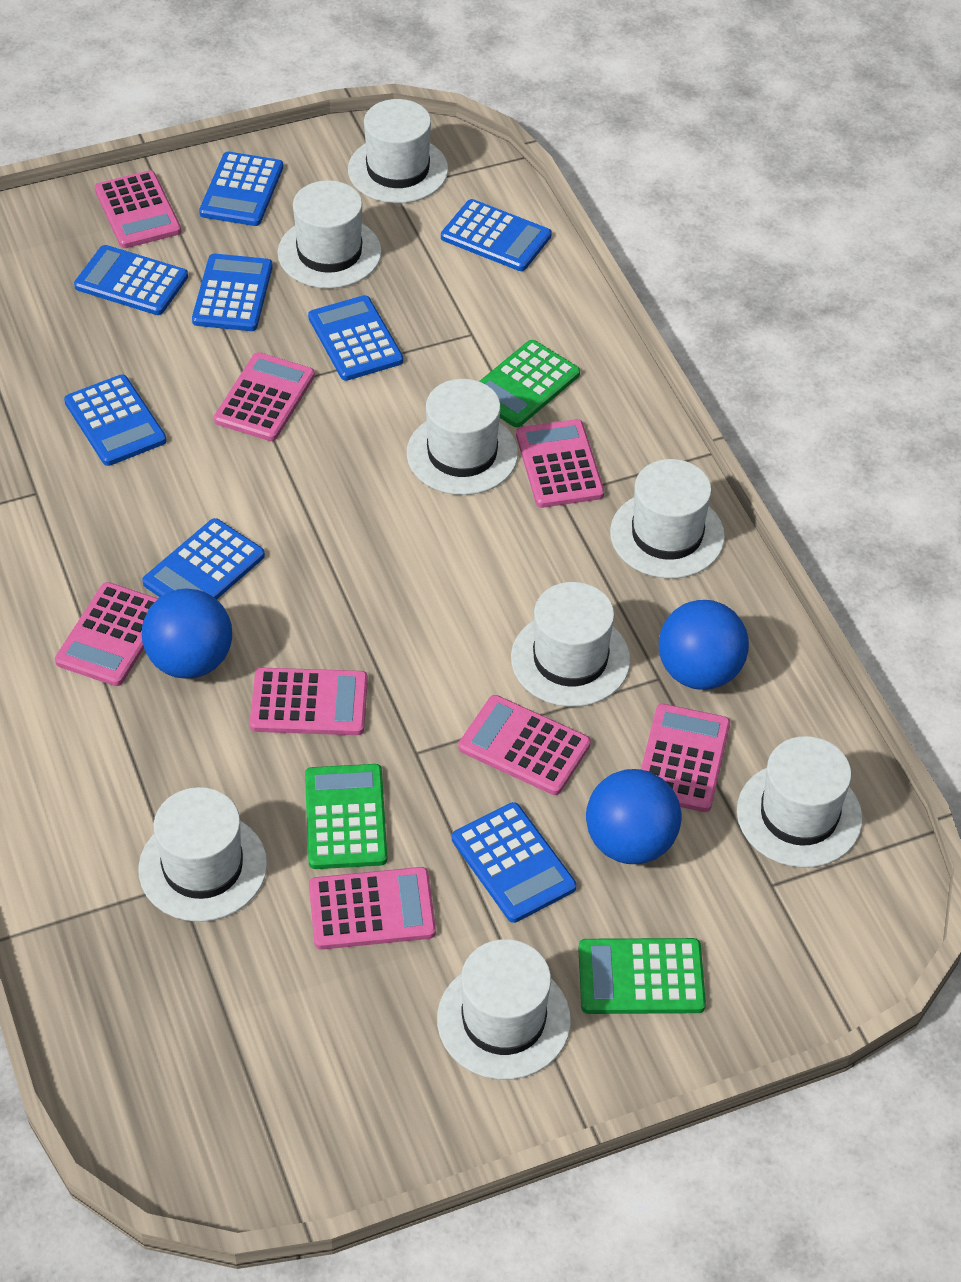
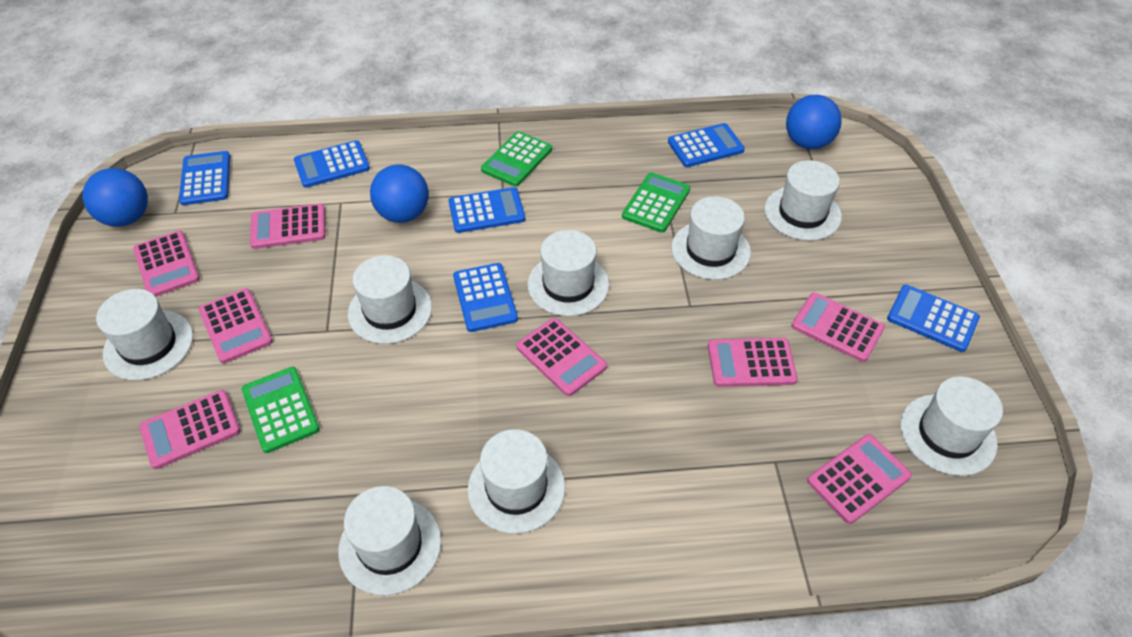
blue calculator: 8 -> 6

